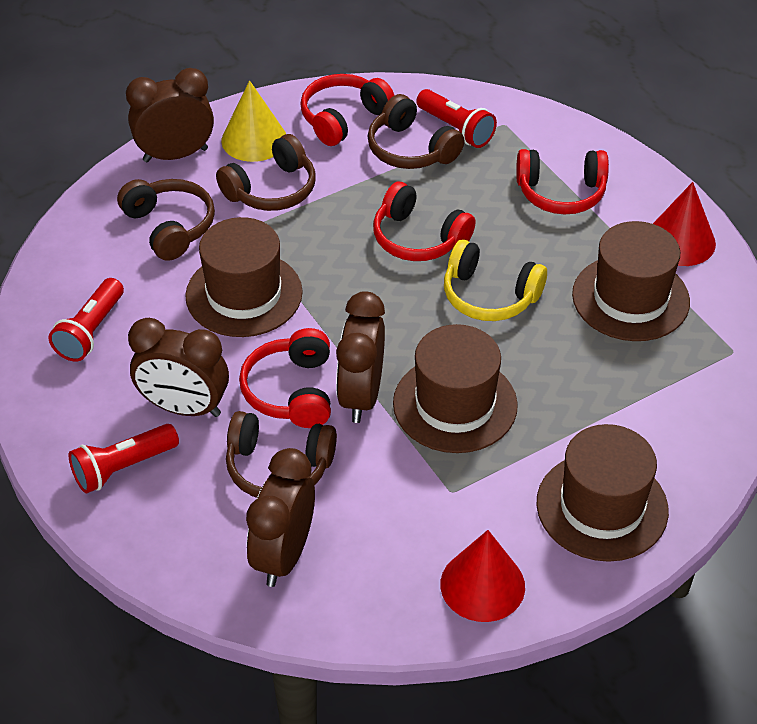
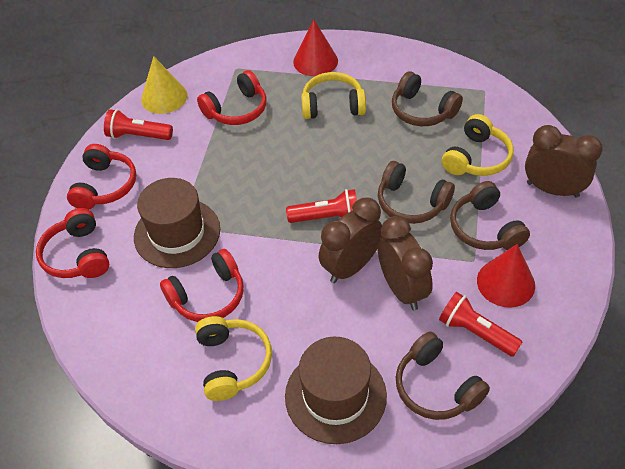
brown clock: 4 -> 3
brown hat: 4 -> 2
yellow headphones: 1 -> 3

